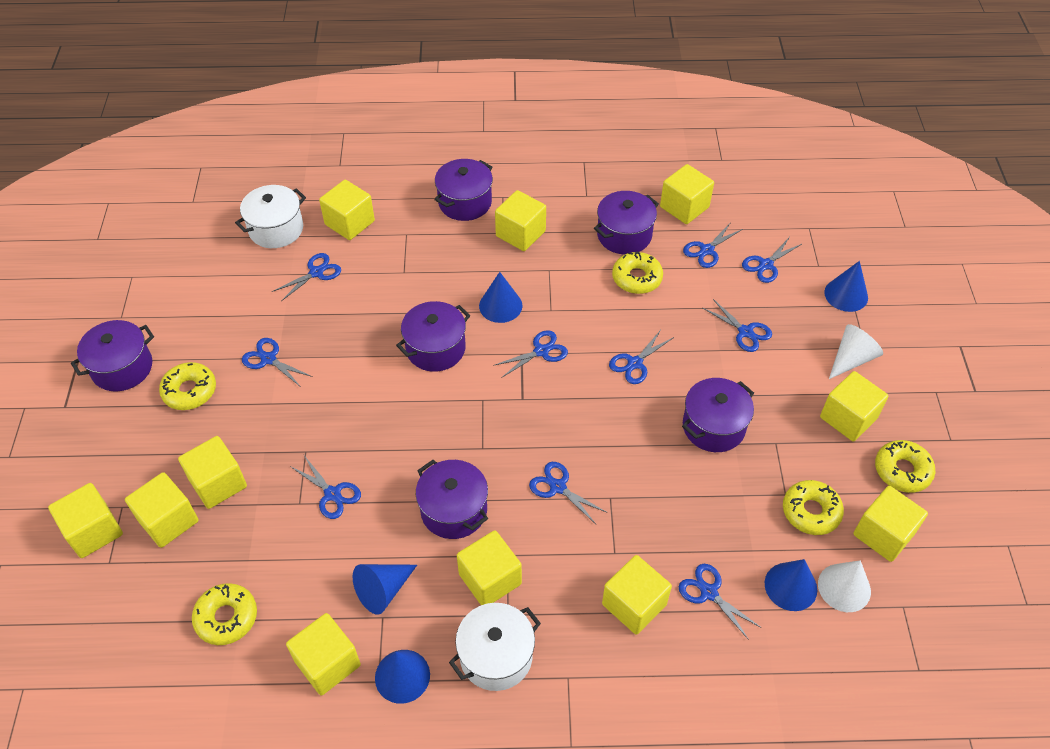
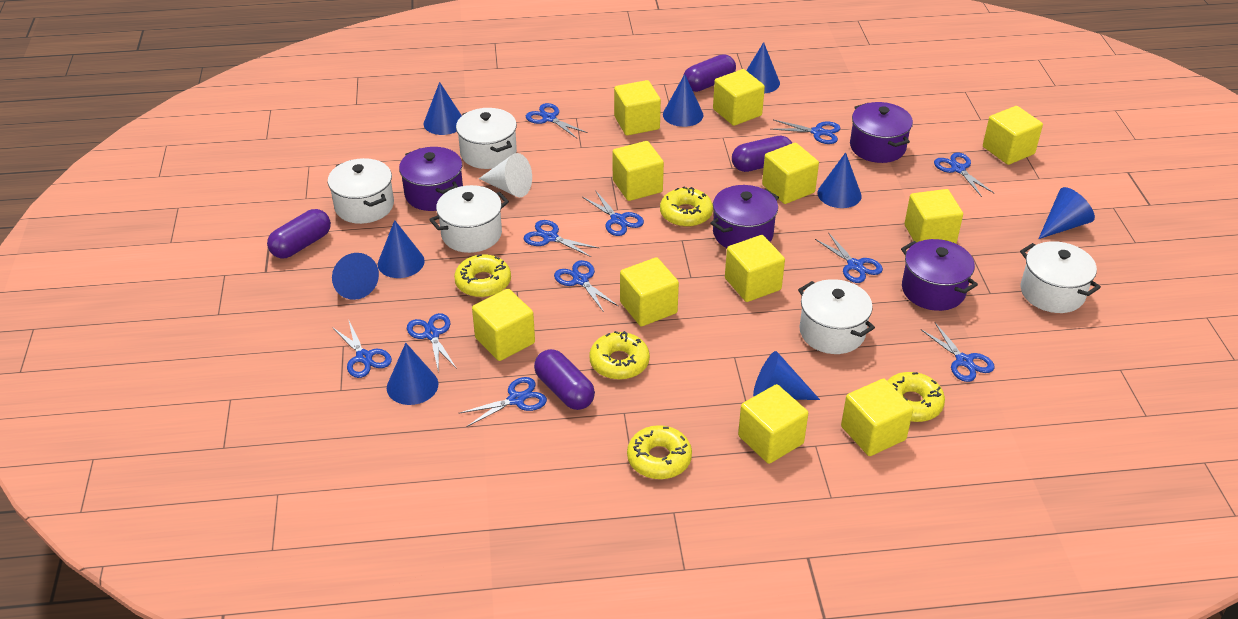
blue cone: 5 -> 9
blue scissors: 10 -> 11
purple capsule: 0 -> 4
purple pot: 6 -> 4
white cone: 2 -> 1
white pot: 2 -> 5

